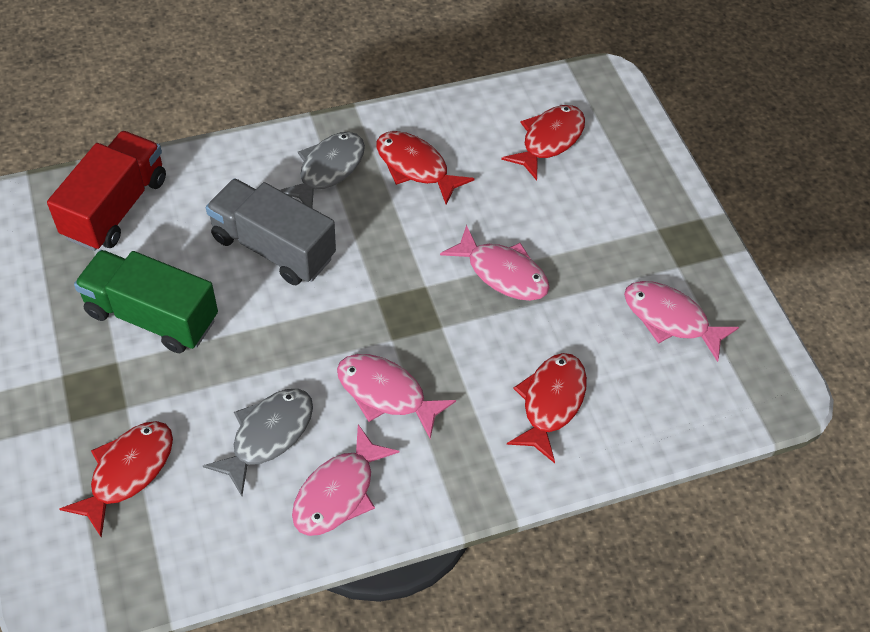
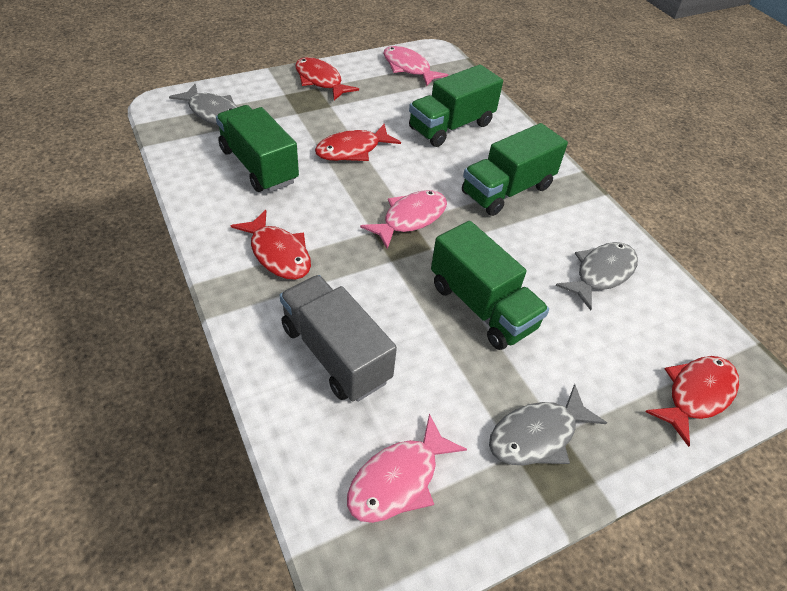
green truck: 1 -> 4
grey fish: 2 -> 3
pink fish: 4 -> 3
red truck: 1 -> 0

